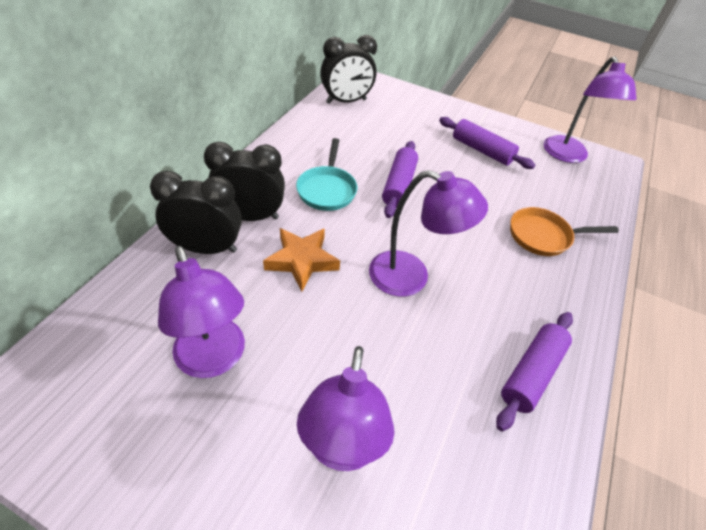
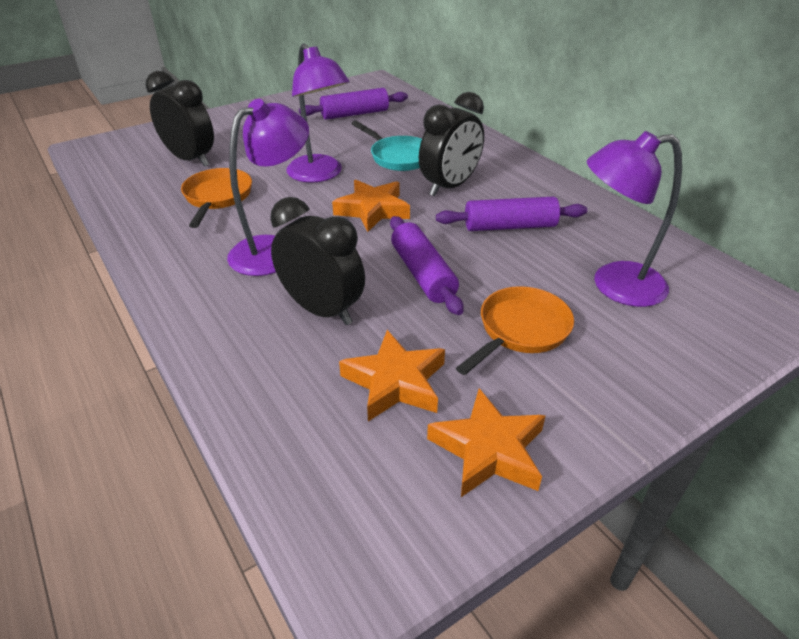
orange pan: 1 -> 2
orange star: 1 -> 3
purple lamp: 4 -> 3

